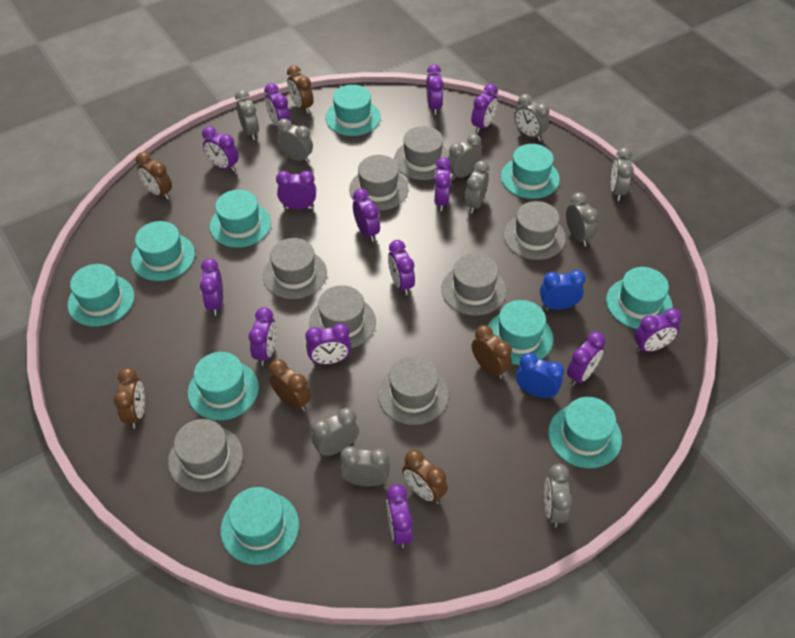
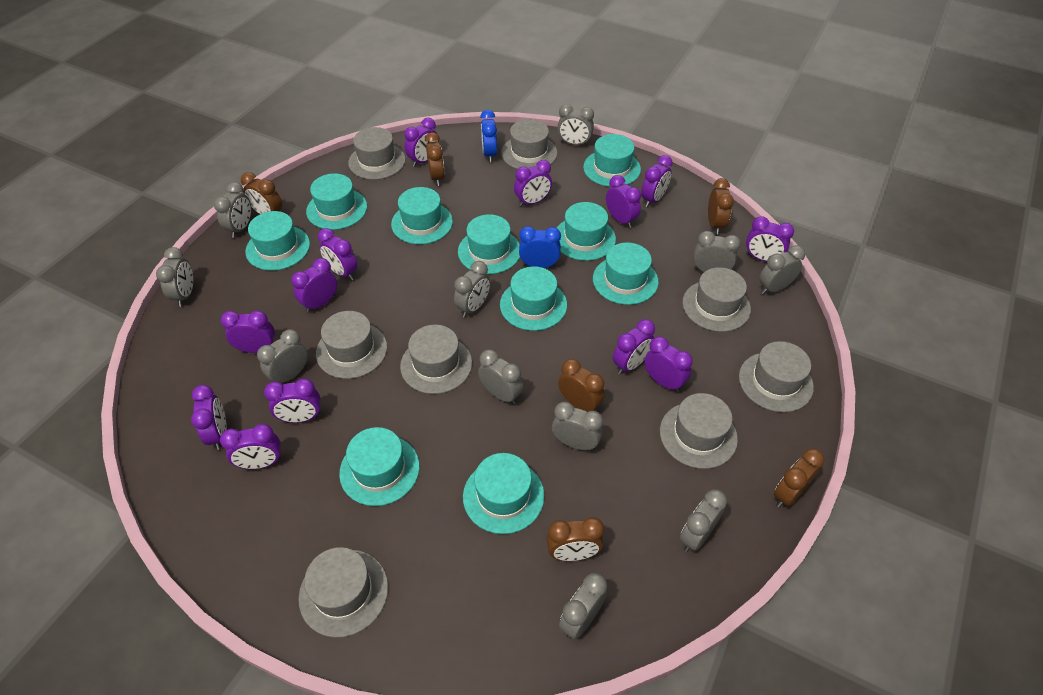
grey clock: 10 -> 11
purple clock: 14 -> 13

